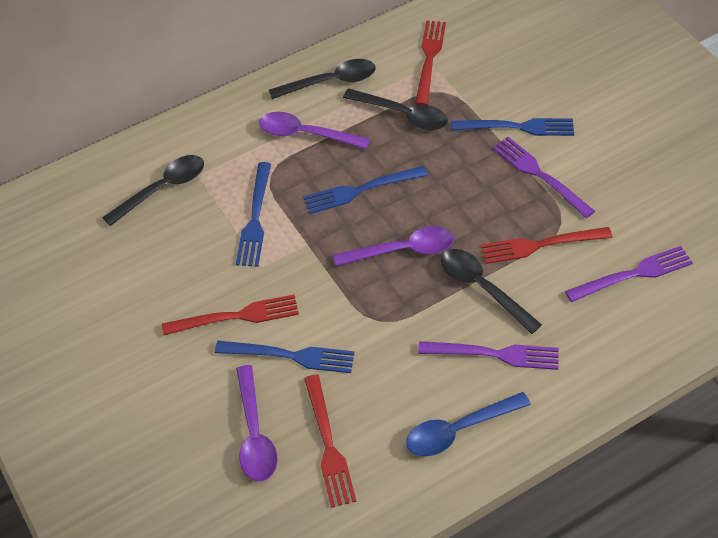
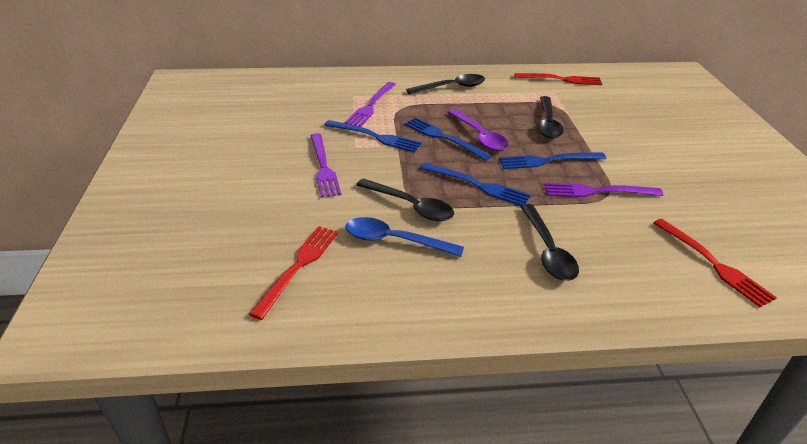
purple spoon: 3 -> 1
red fork: 4 -> 3

